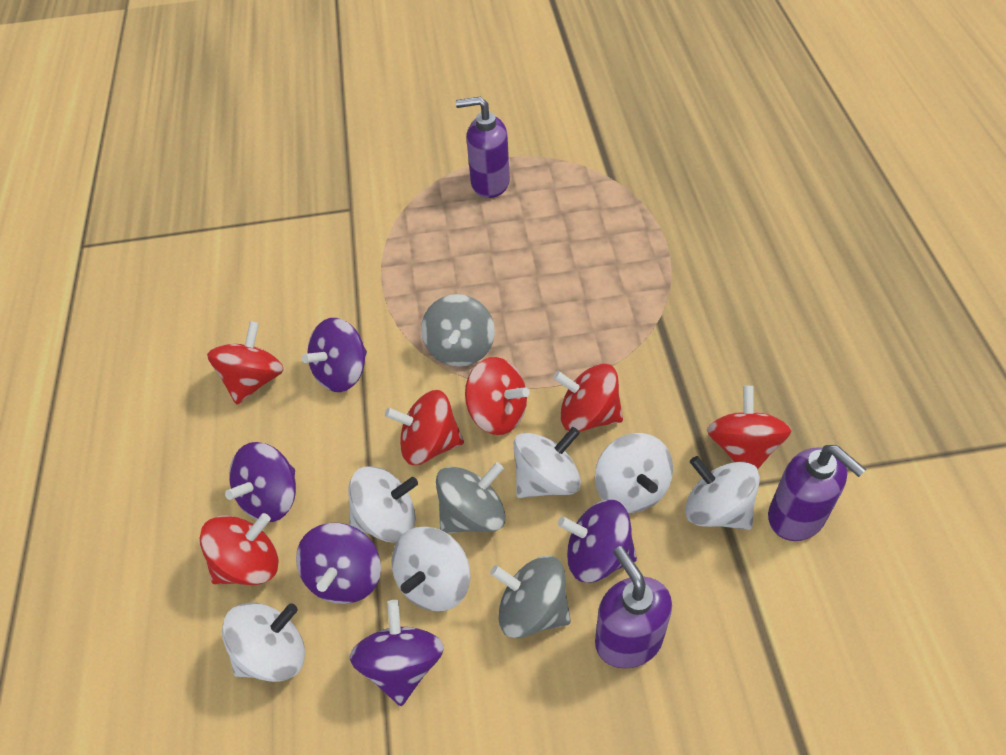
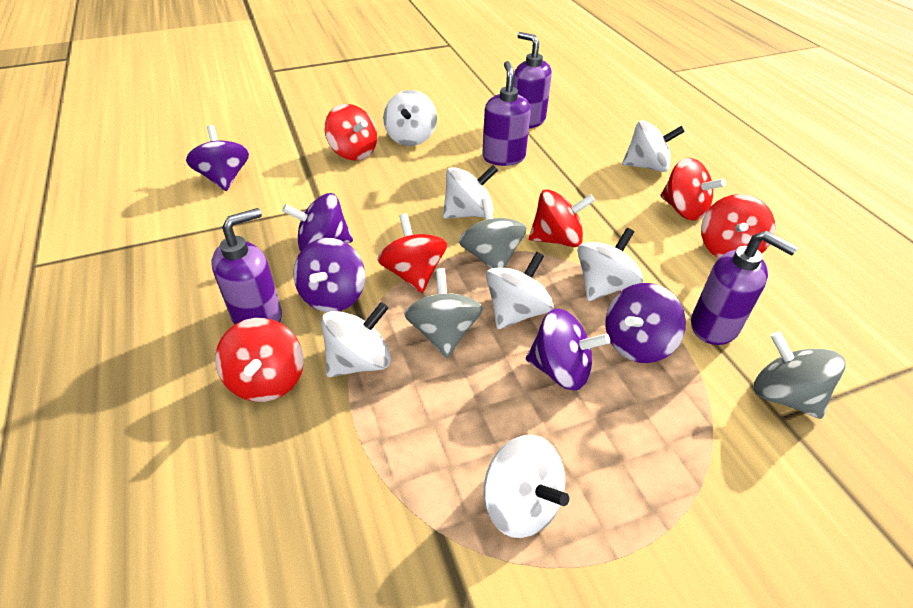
purple soap dispenser: 3 -> 4
white spinning top: 6 -> 7

